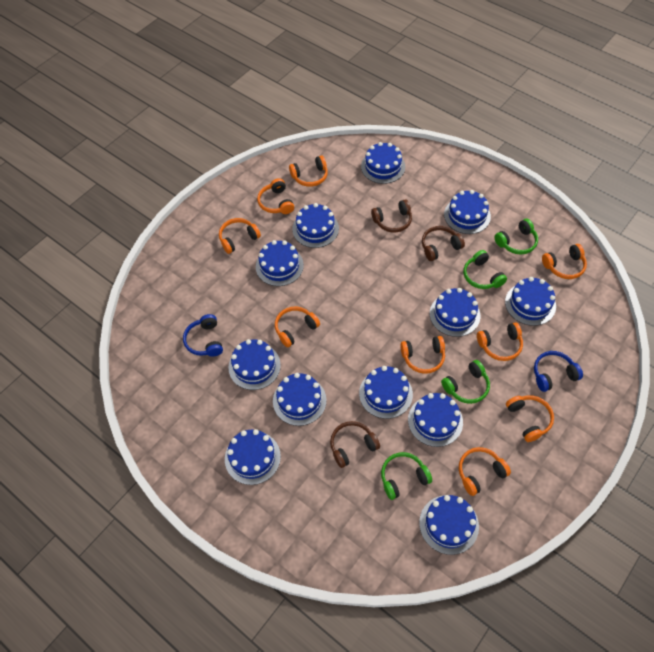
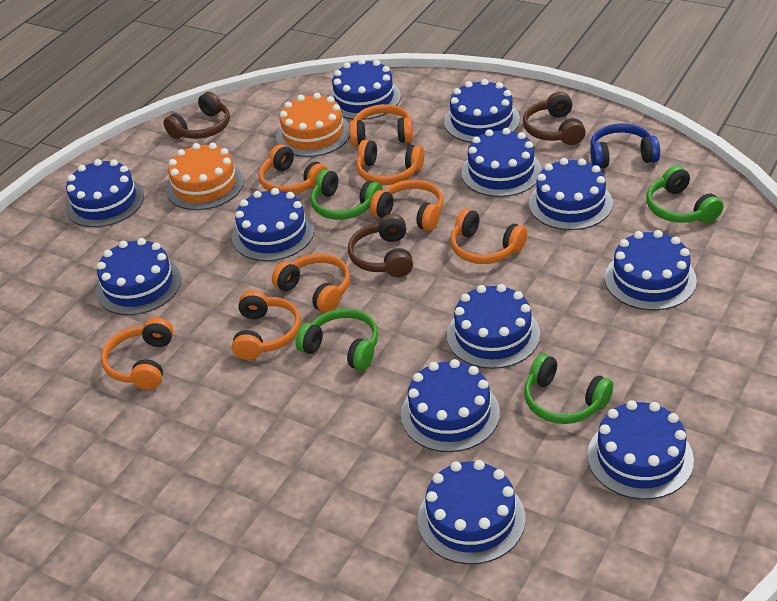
blue headphones: 2 -> 1
orange cake: 0 -> 2
orange headphones: 9 -> 8

